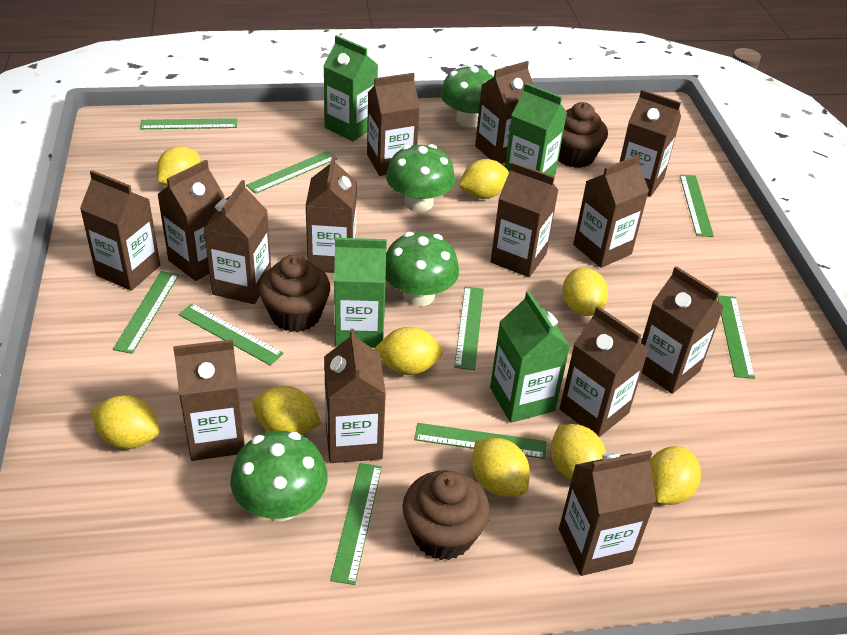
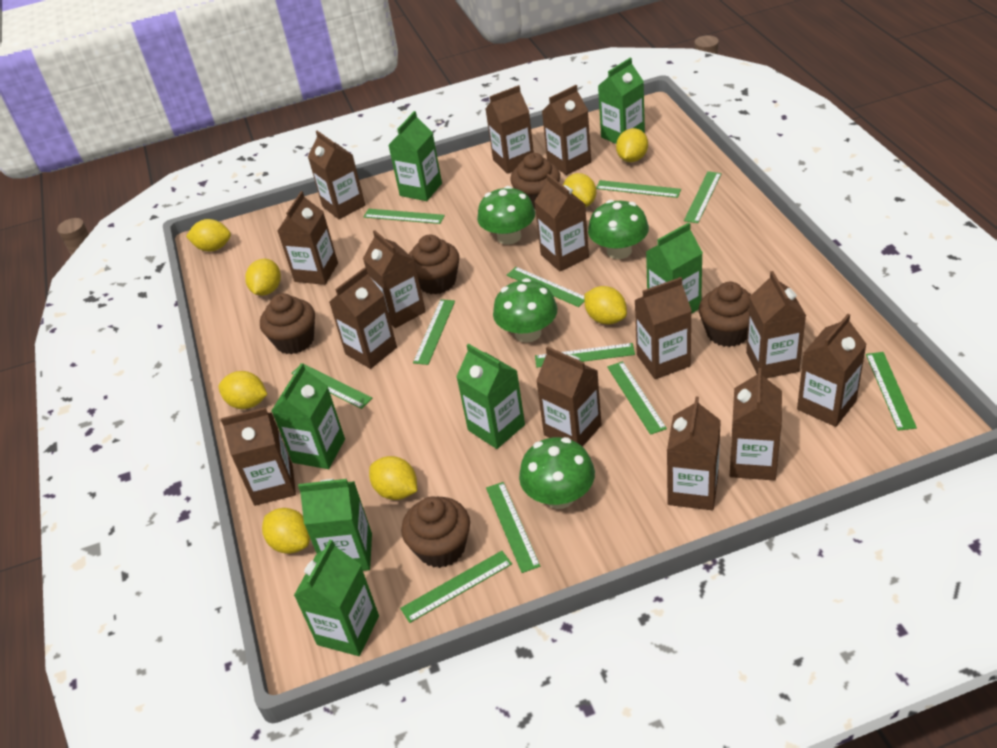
brown cupcake: 3 -> 5
green carton: 4 -> 7
green ruler: 9 -> 11
yellow lemon: 9 -> 8

